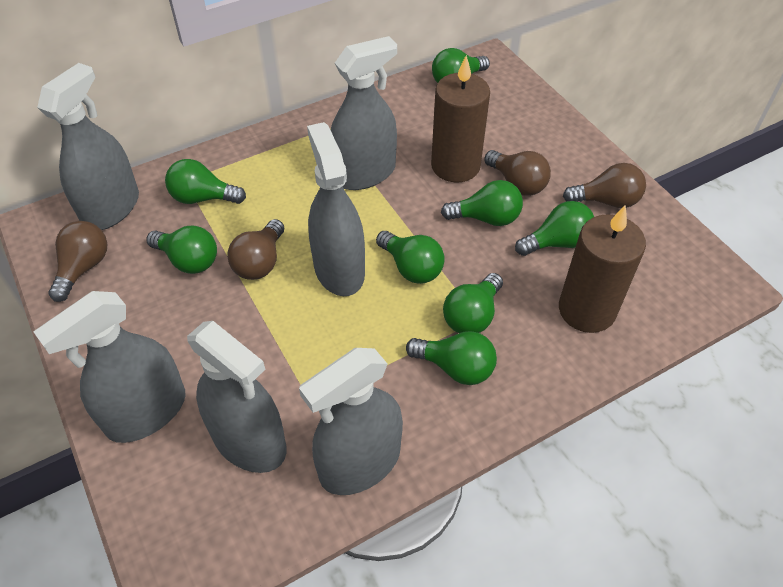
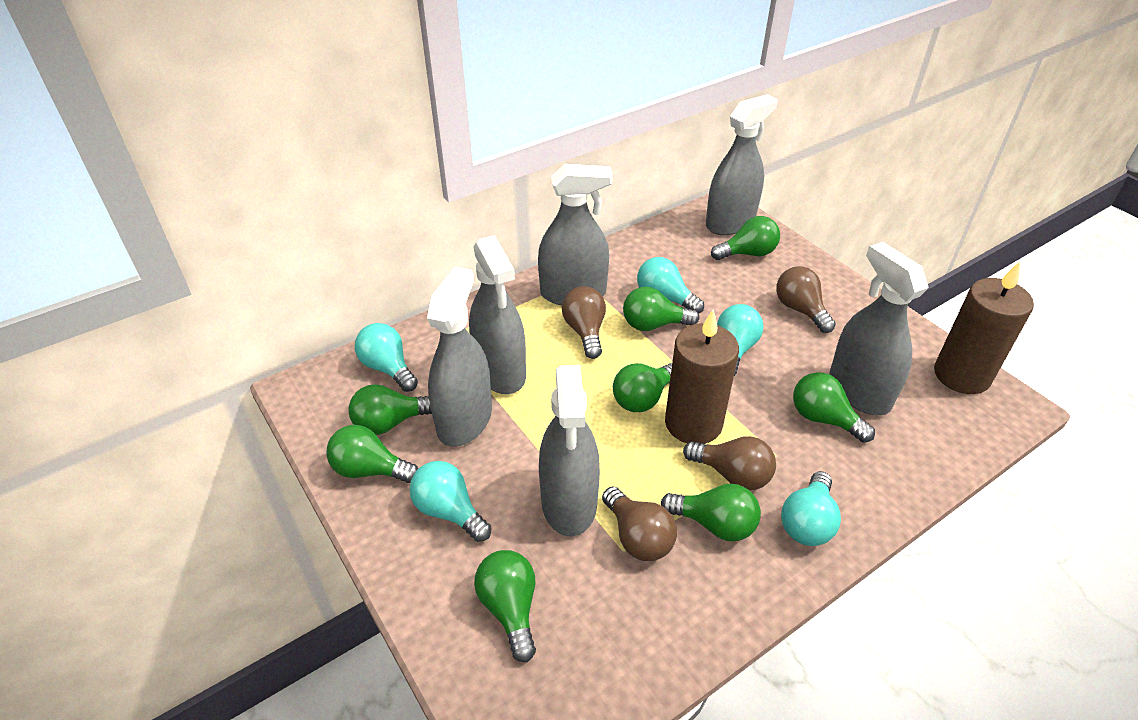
turquoise light bulb: 0 -> 5

